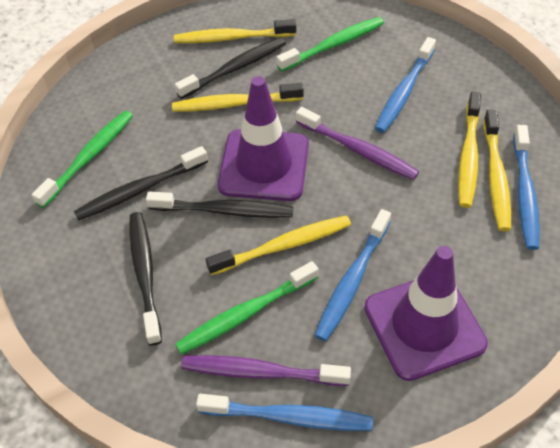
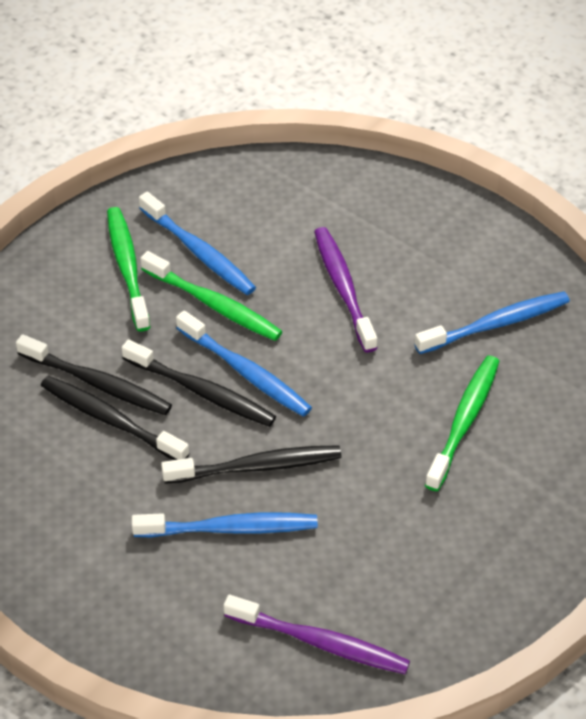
purple traffic cone: 2 -> 0
yellow toothbrush: 5 -> 0

